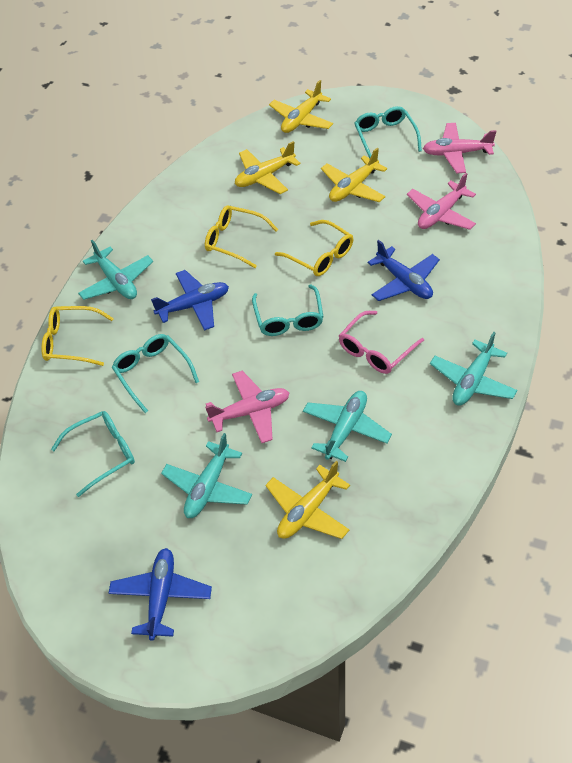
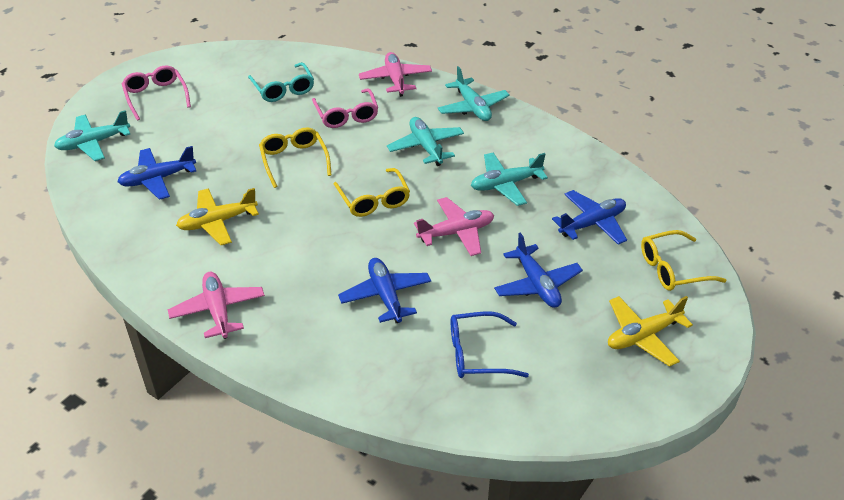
blue glasses: 0 -> 1
blue plane: 3 -> 4
pink glasses: 1 -> 2
turquoise glasses: 4 -> 1
yellow plane: 4 -> 2

